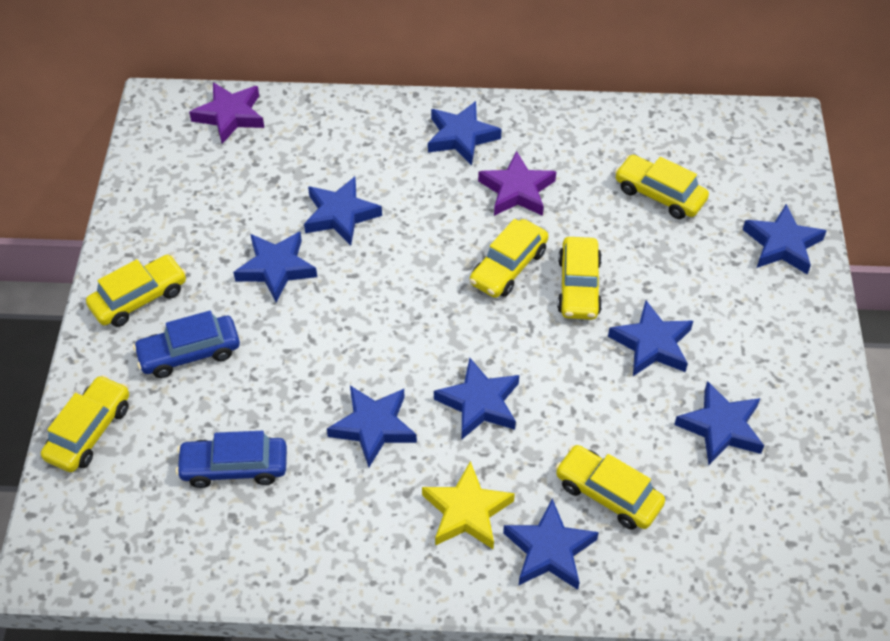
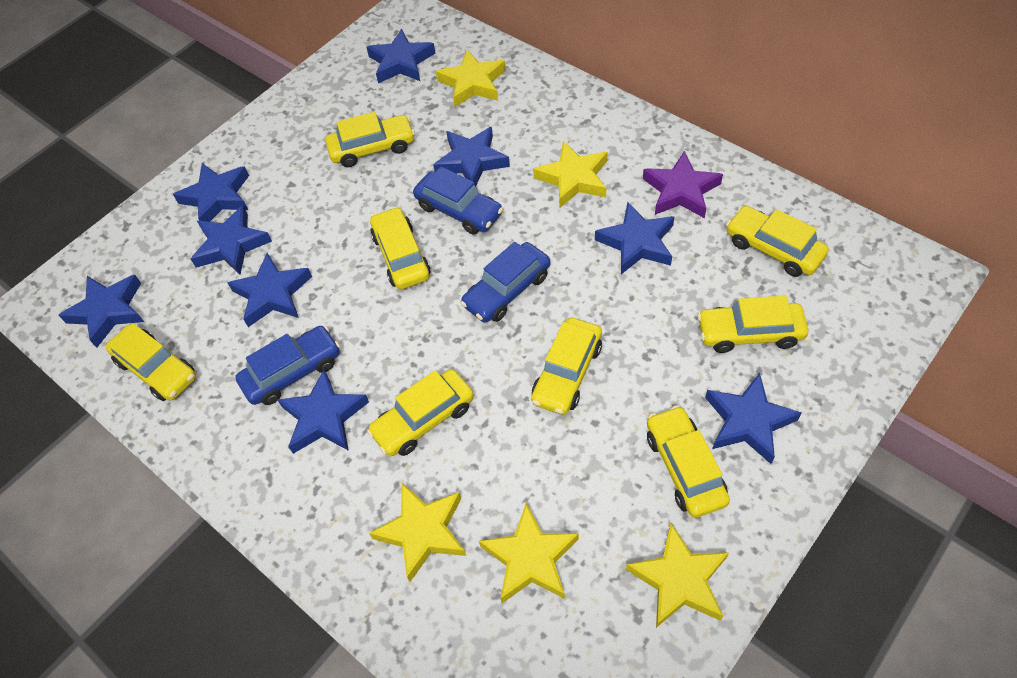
blue car: 2 -> 3
purple star: 2 -> 1
yellow car: 6 -> 8
yellow star: 1 -> 5

